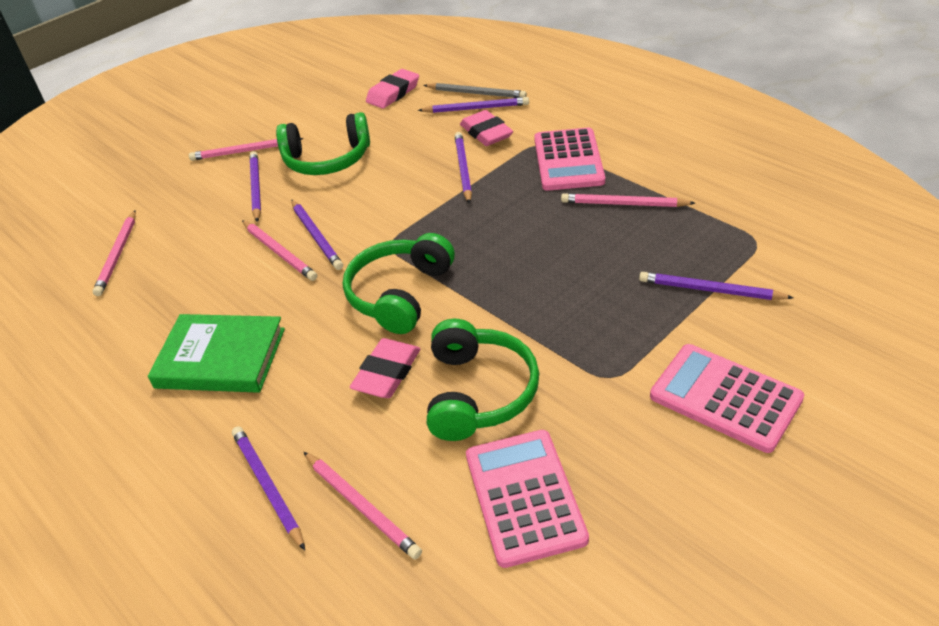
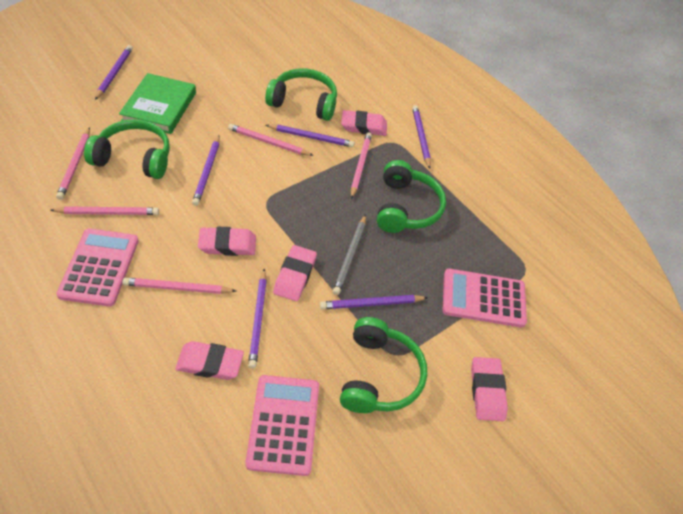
green headphones: 3 -> 4
pink eraser: 3 -> 5

